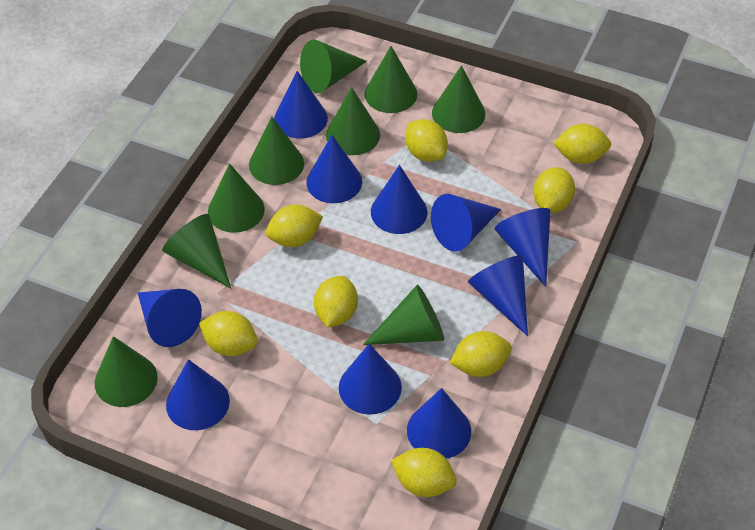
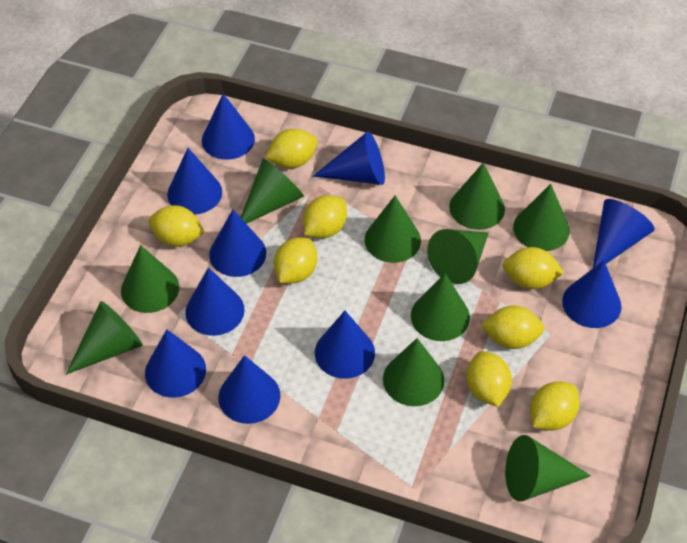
green cone: 9 -> 10

